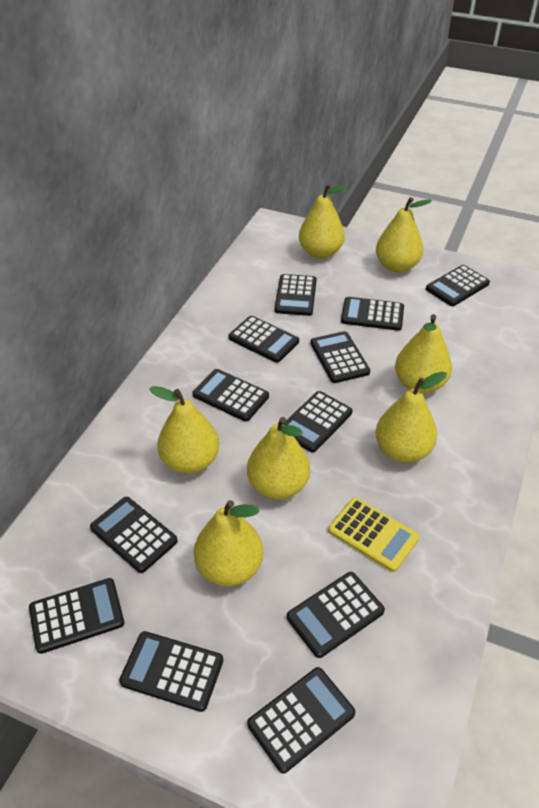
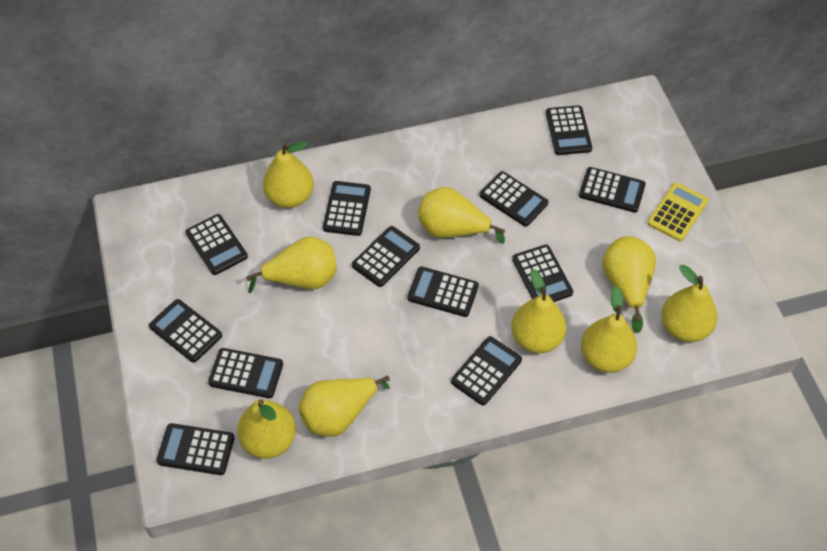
yellow pear: 7 -> 9

